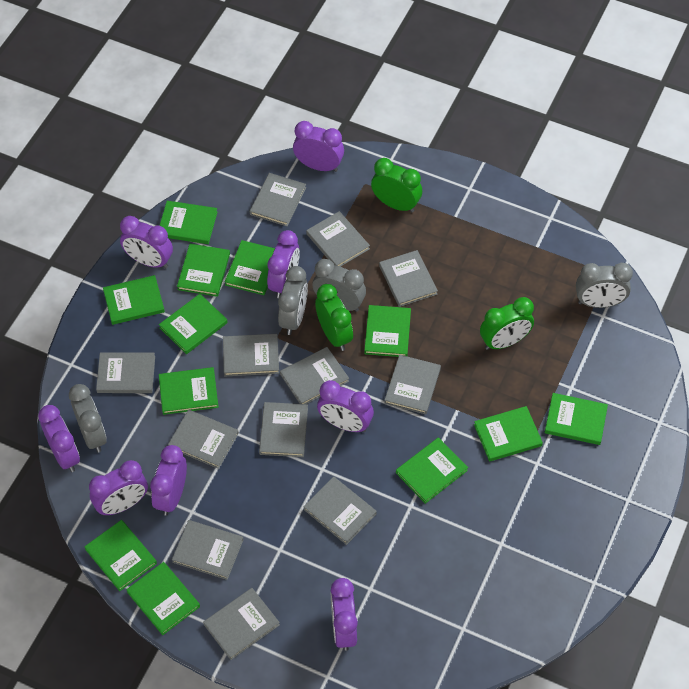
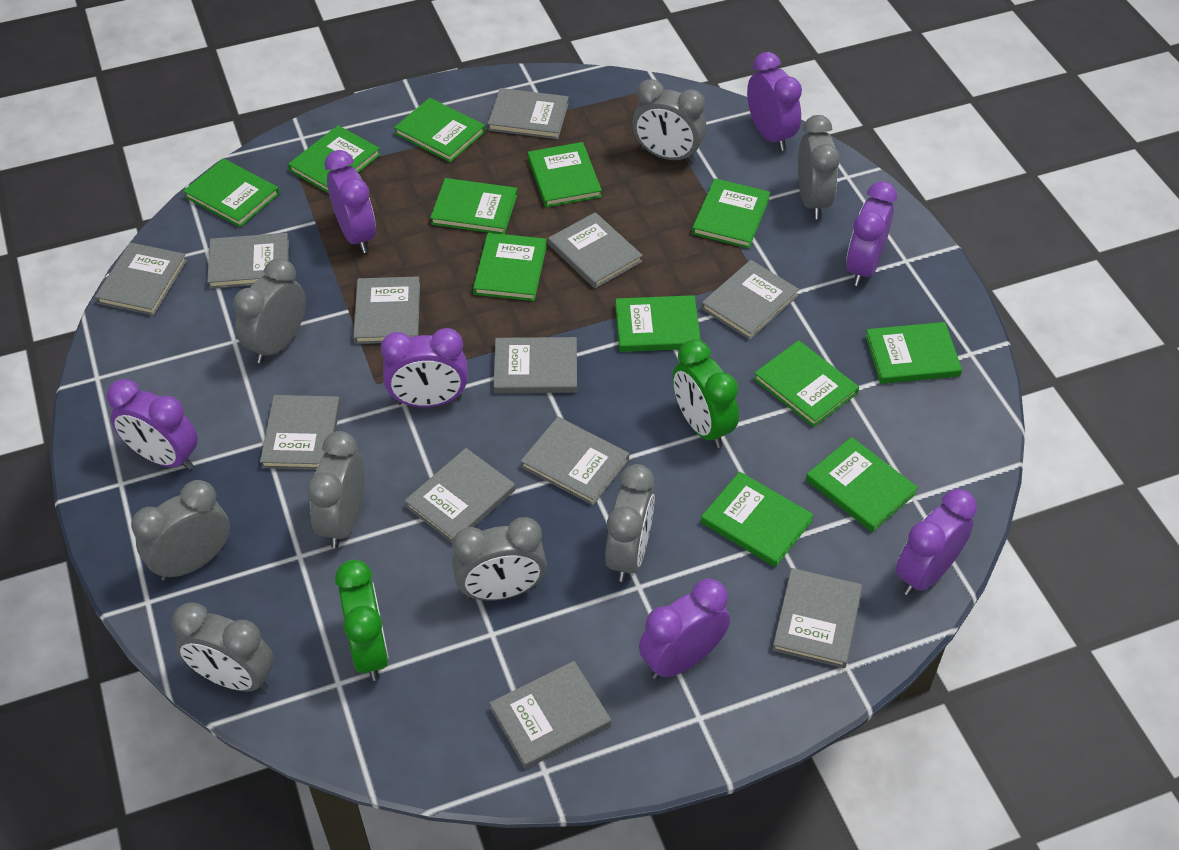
green clock: 3 -> 2
grey clock: 4 -> 8
purple clock: 8 -> 7

